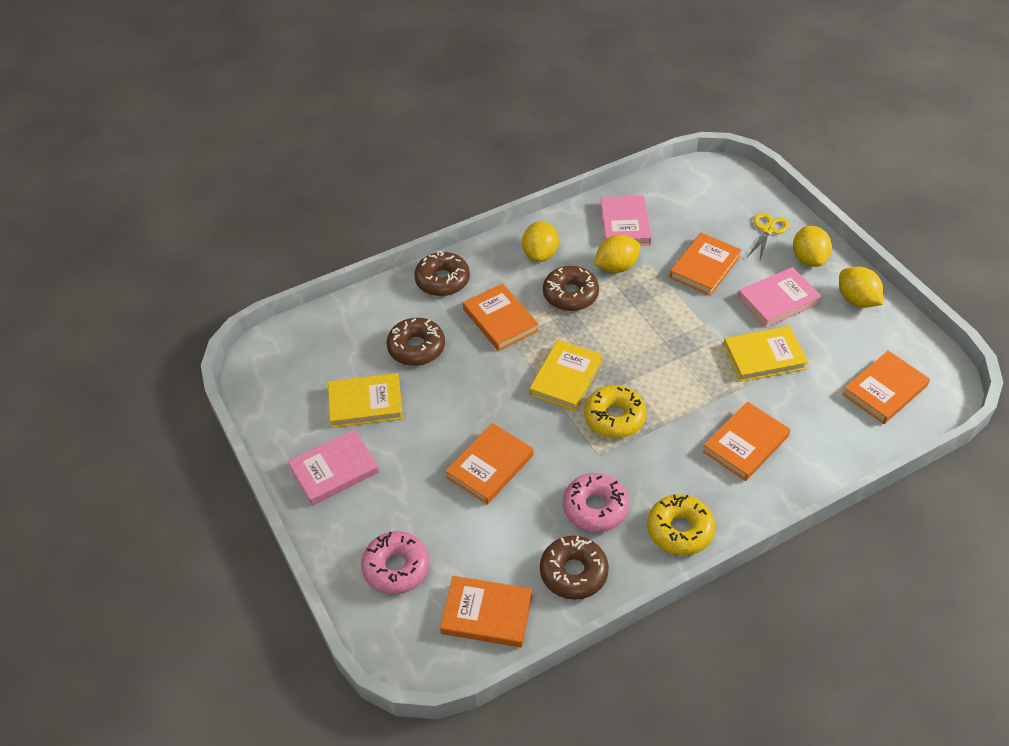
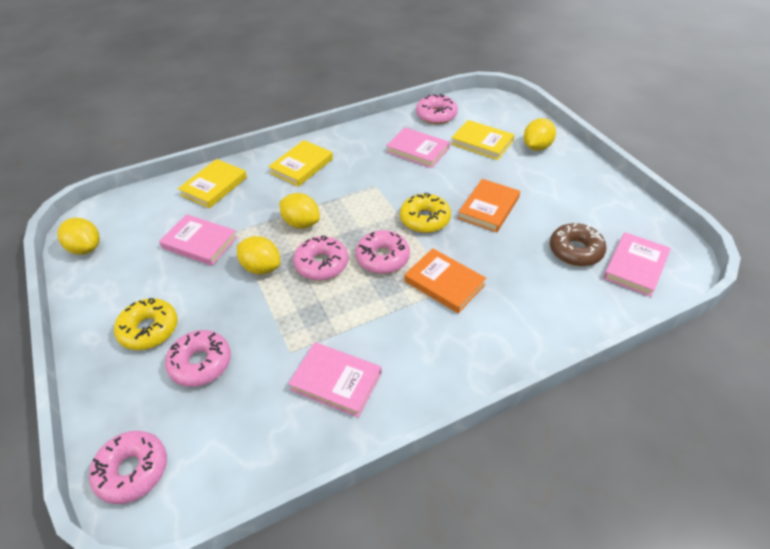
brown donut: 4 -> 1
orange book: 6 -> 2
pink book: 3 -> 4
pink donut: 2 -> 5
yellow scissors: 1 -> 0

